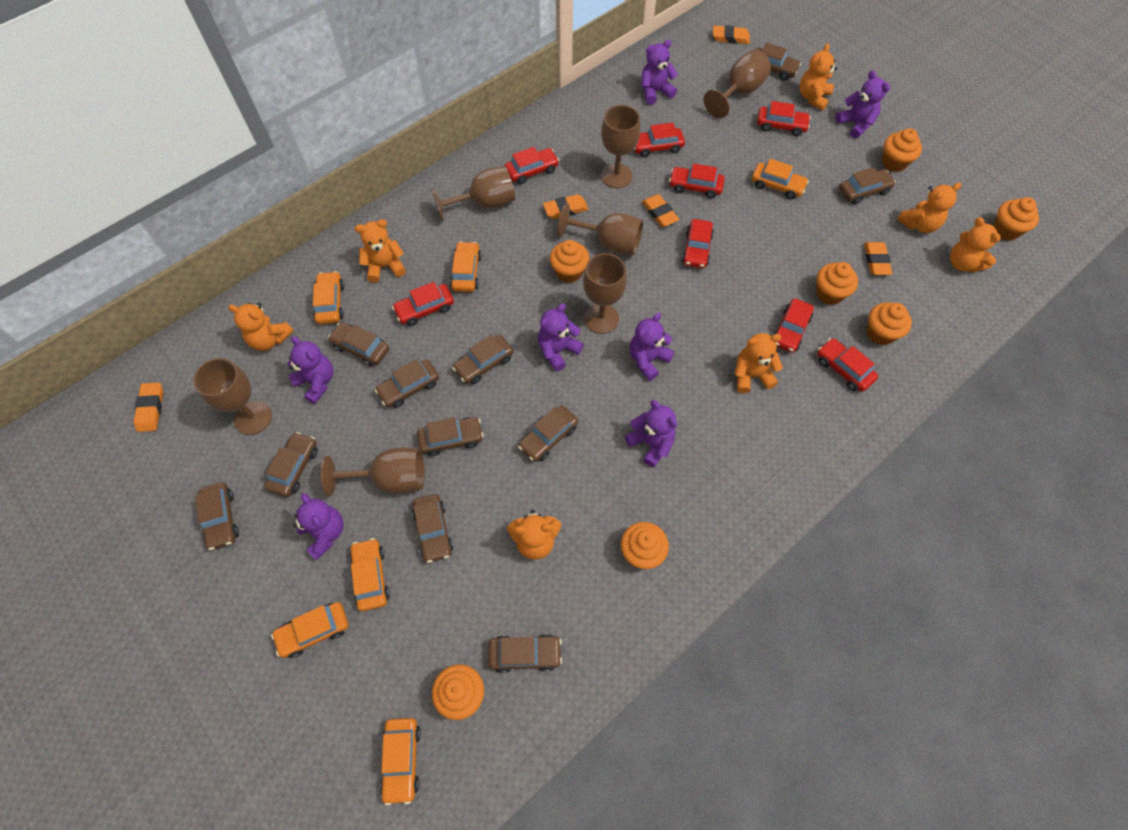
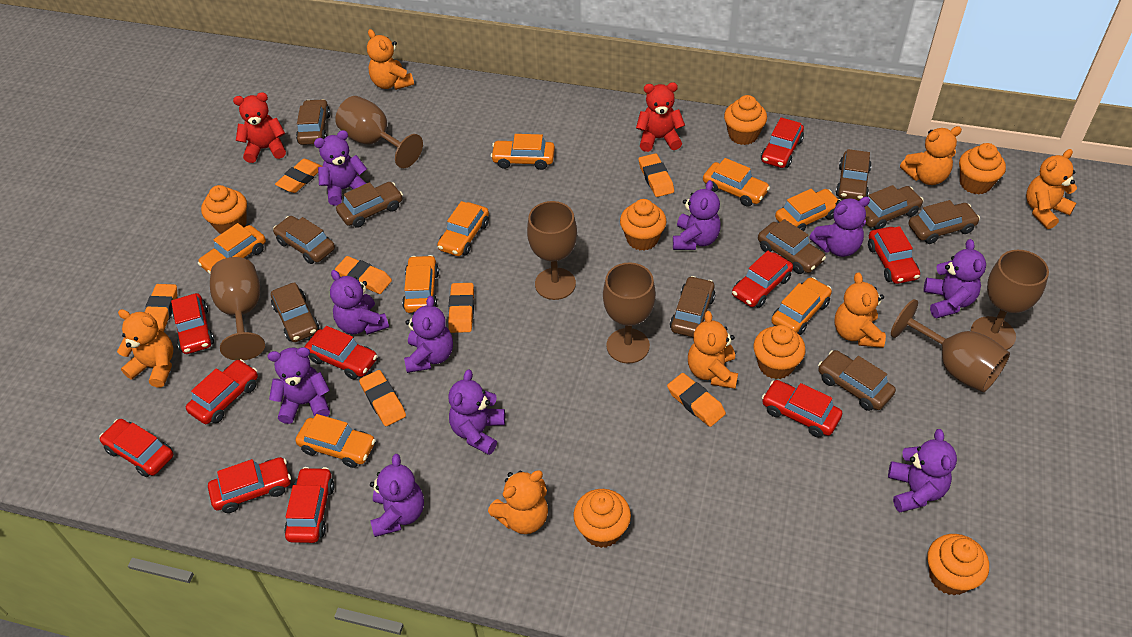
brown car: 11 -> 10
brown goblet: 7 -> 6
orange car: 6 -> 8
orange eraser: 5 -> 7
purple teddy bear: 7 -> 10
red car: 8 -> 10
red teddy bear: 0 -> 2

